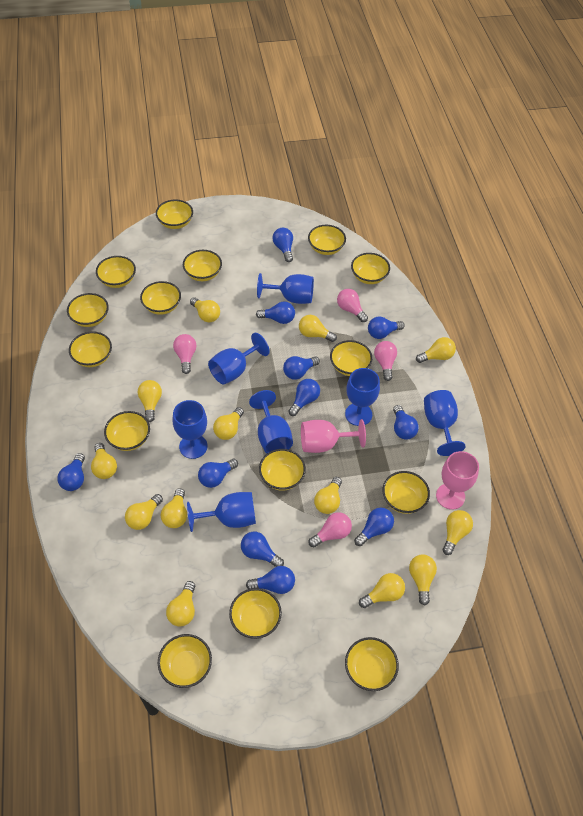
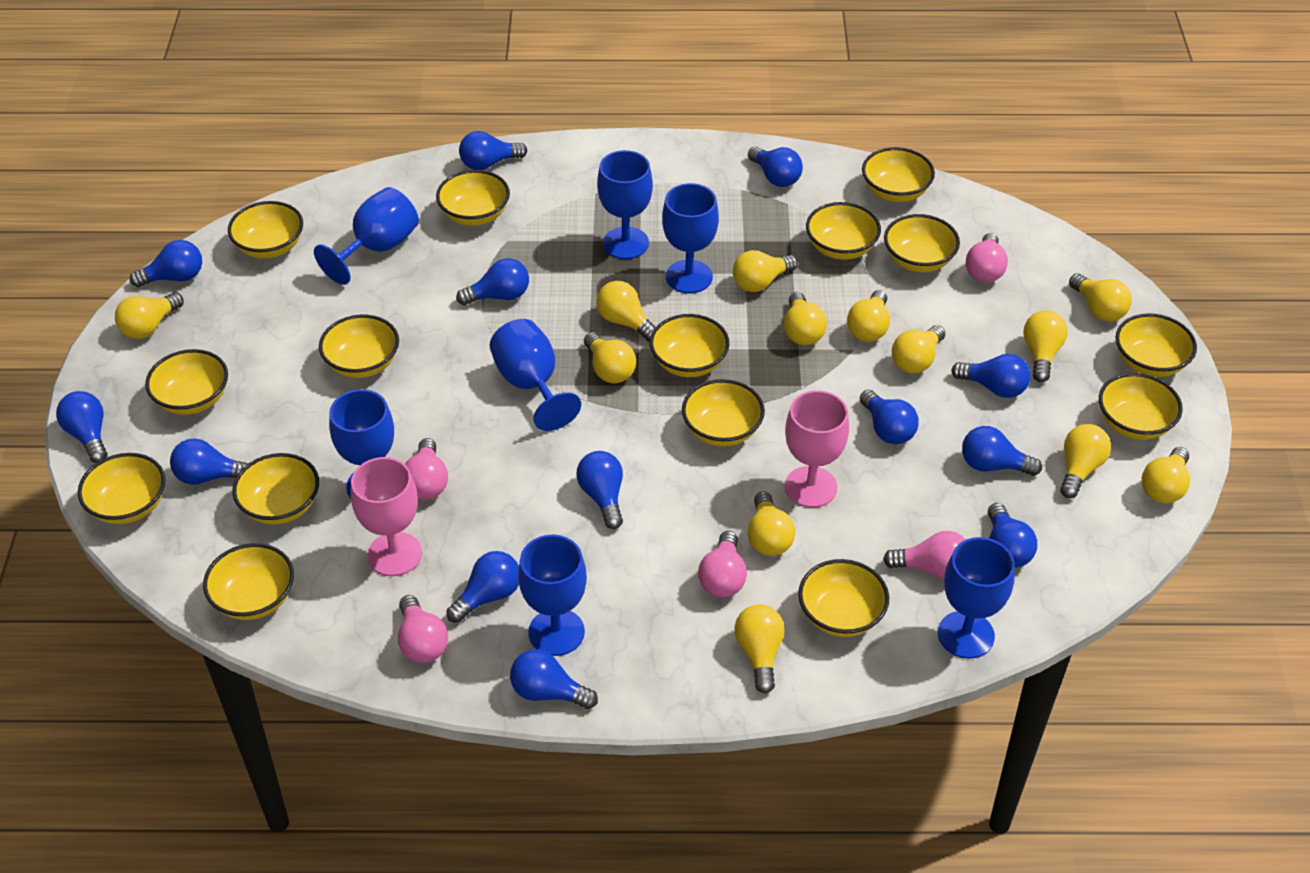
blue light bulb: 11 -> 13
pink light bulb: 4 -> 5

